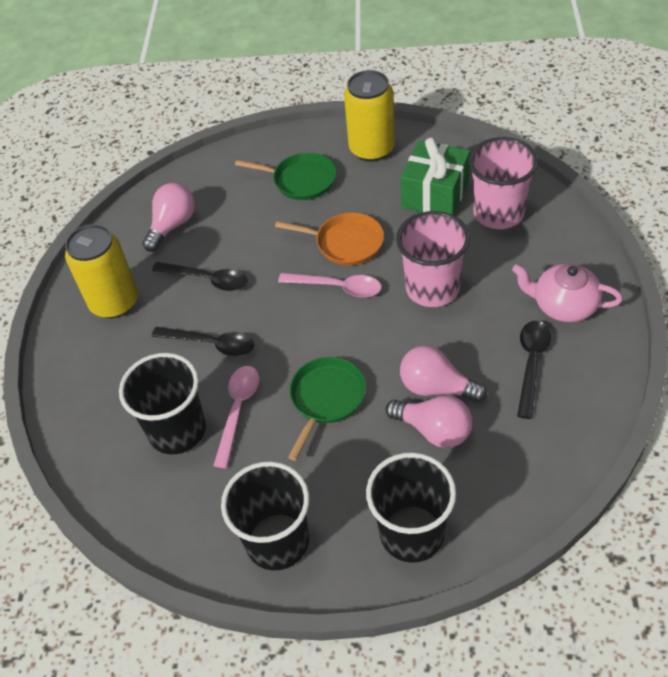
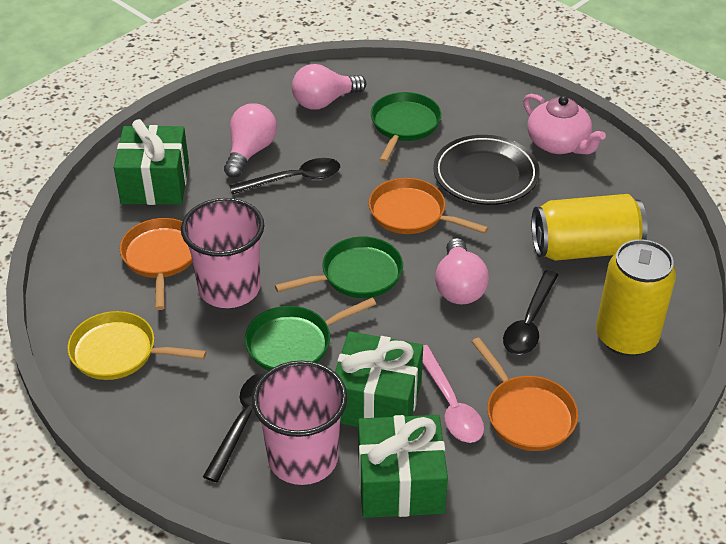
black cup: 3 -> 0
black plate: 0 -> 1
green gift: 1 -> 3
green pan: 2 -> 3
orange pan: 1 -> 3
pink spoon: 2 -> 1
yellow pan: 0 -> 1

